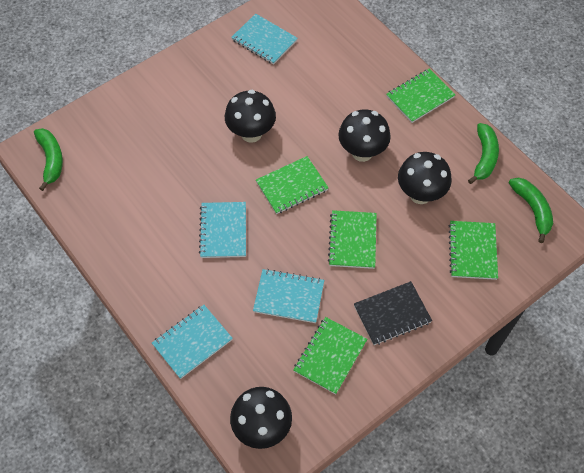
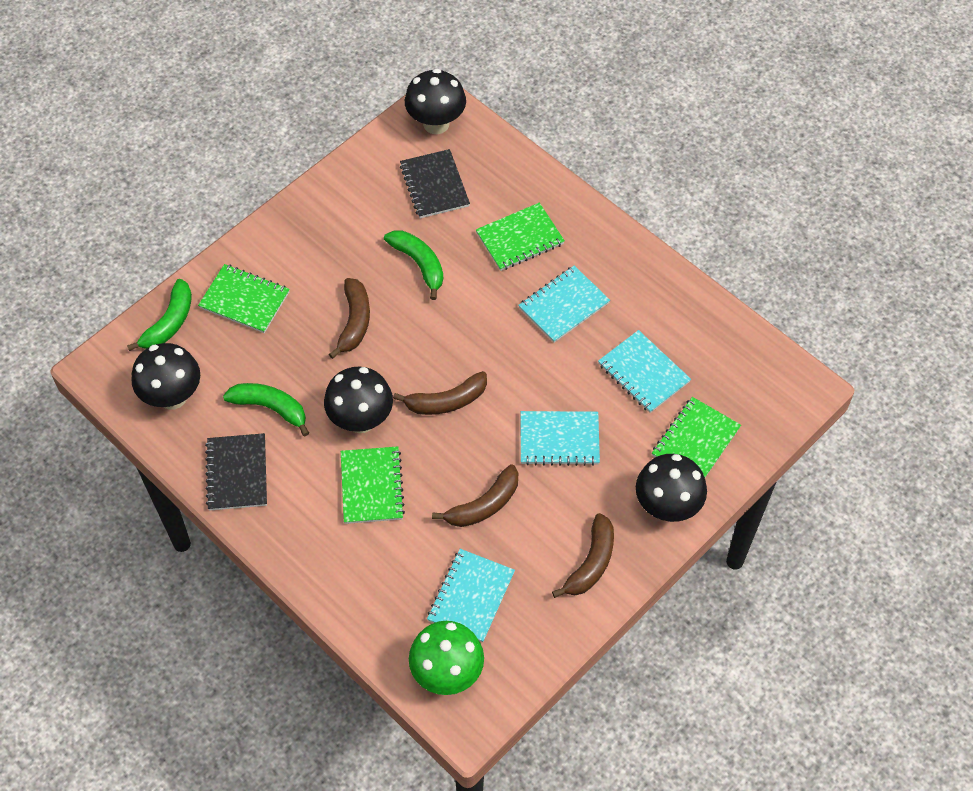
black notebook: 1 -> 2
brown banana: 0 -> 4
green mushroom: 0 -> 1
green notebook: 5 -> 4

